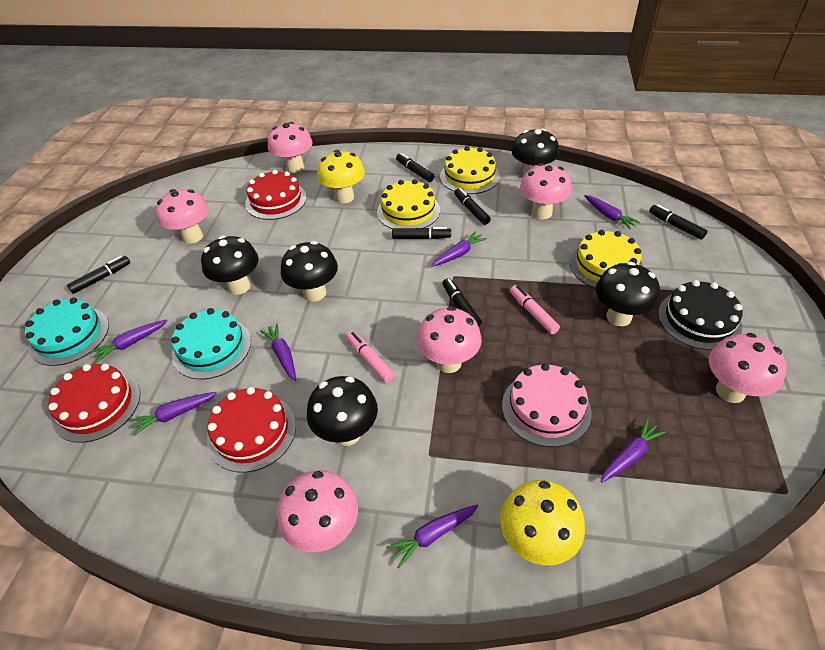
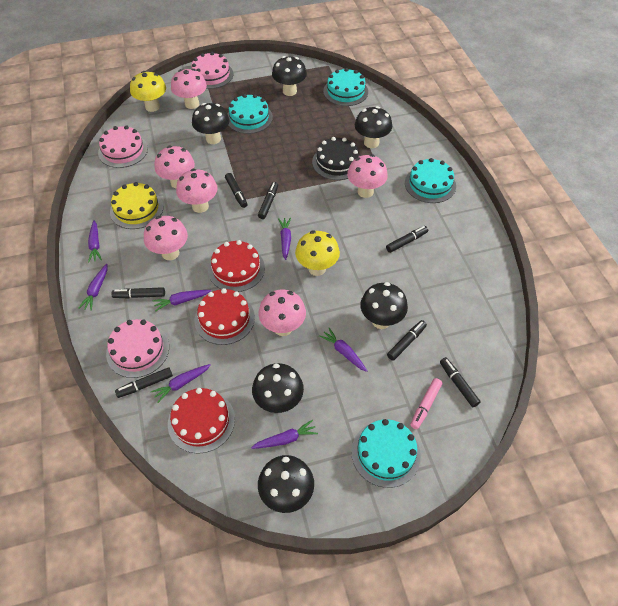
black marker: 6 -> 7
black mushroom: 5 -> 6
pink cake: 1 -> 3
pink marker: 2 -> 1
turquoise cake: 2 -> 4
yellow cake: 3 -> 1

